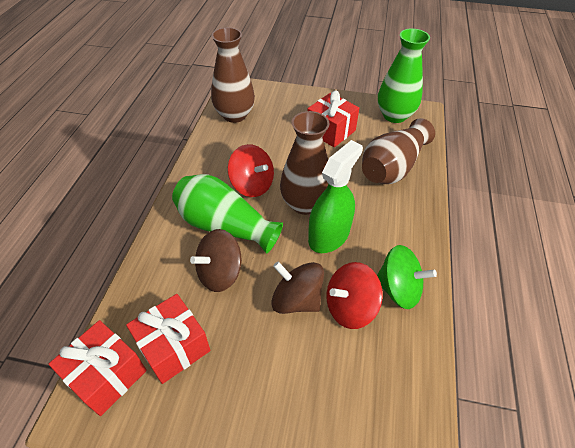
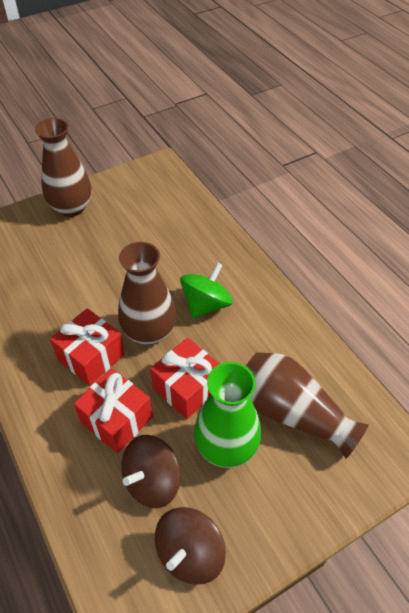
green spray bottle: 1 -> 0
green vase: 2 -> 1
red spinning top: 2 -> 0

